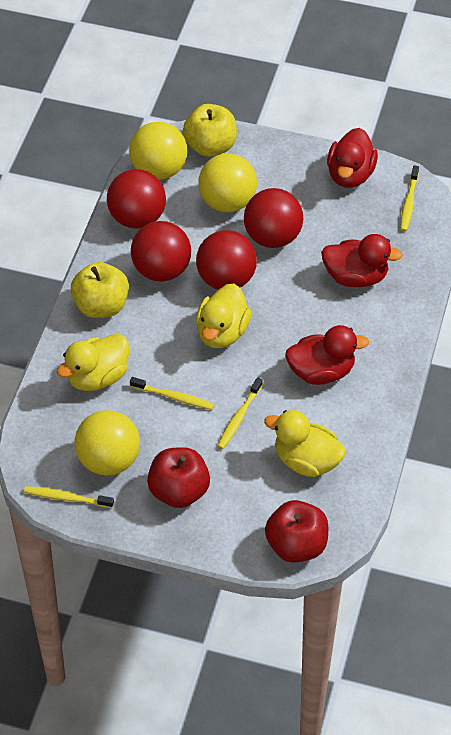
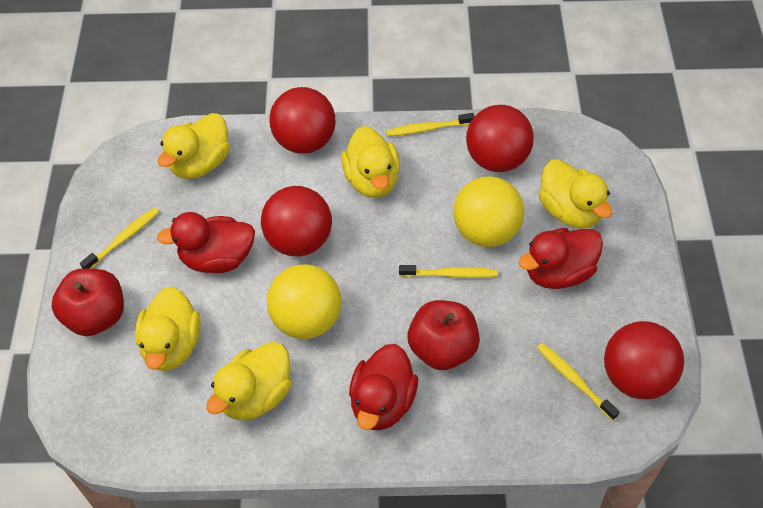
yellow apple: 2 -> 0
yellow ball: 3 -> 2
yellow duck: 3 -> 5

